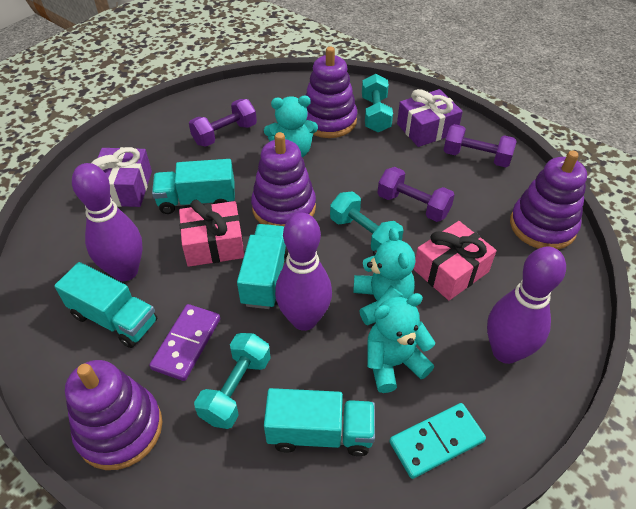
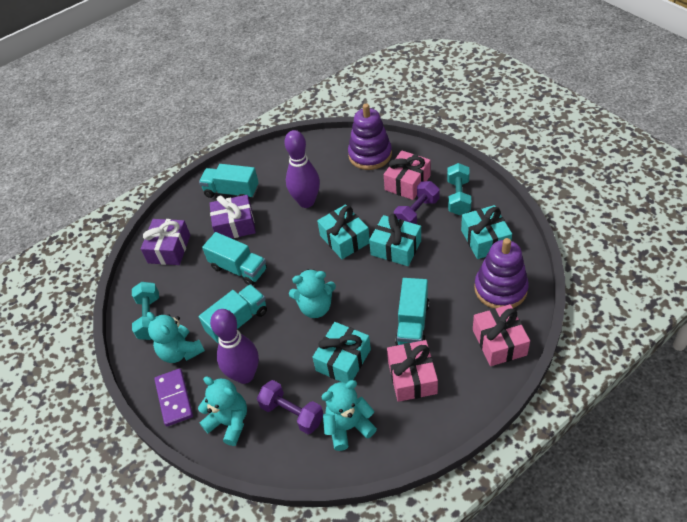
pink gift: 2 -> 3
purple bowling pin: 3 -> 2
purple dumbbell: 3 -> 2
purple stacking toy: 4 -> 2
turquoise domino: 1 -> 0
turquoise dumbbell: 3 -> 2
turquoise gift: 0 -> 4
turquoise teddy bear: 3 -> 4

